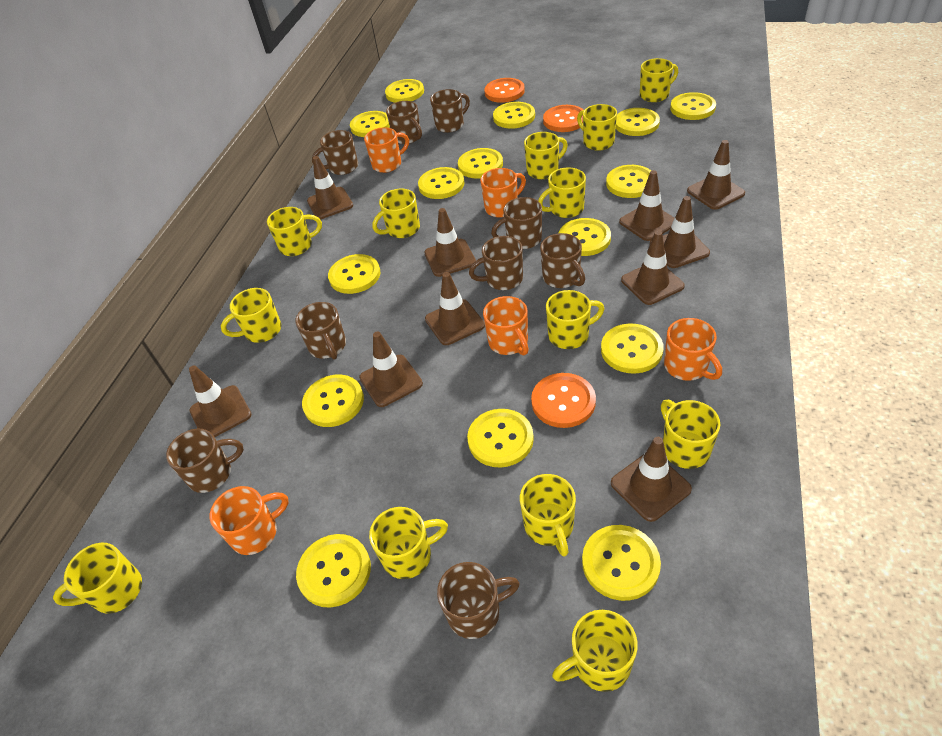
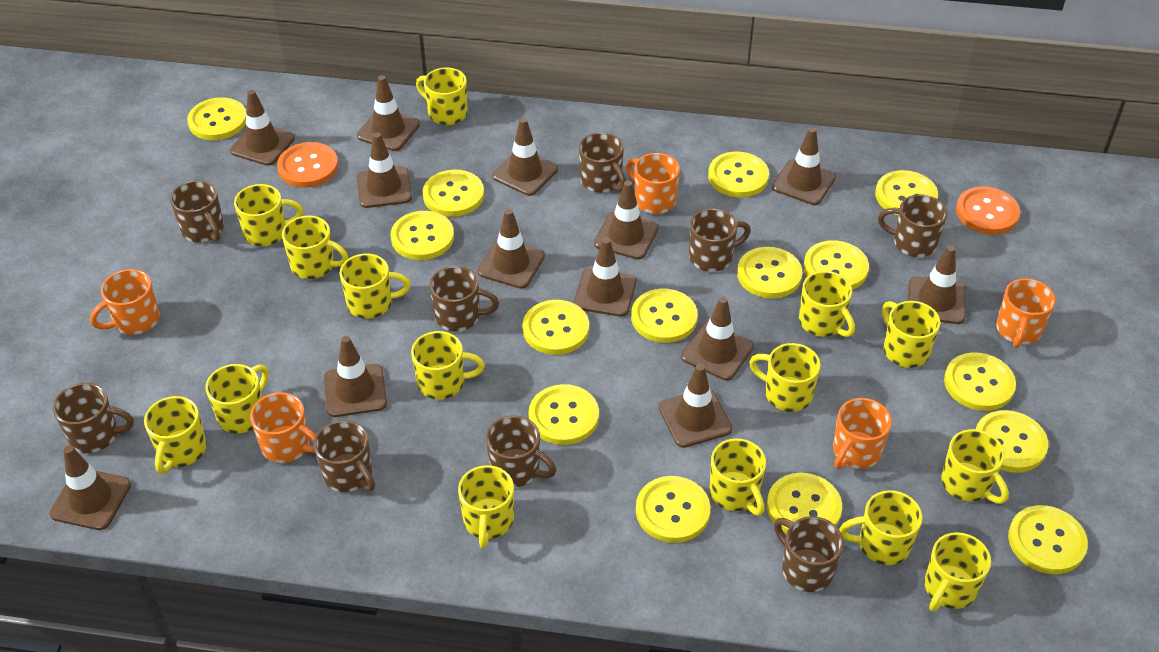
brown traffic cone: 10 -> 13
orange button: 3 -> 2
yellow mug: 13 -> 15

